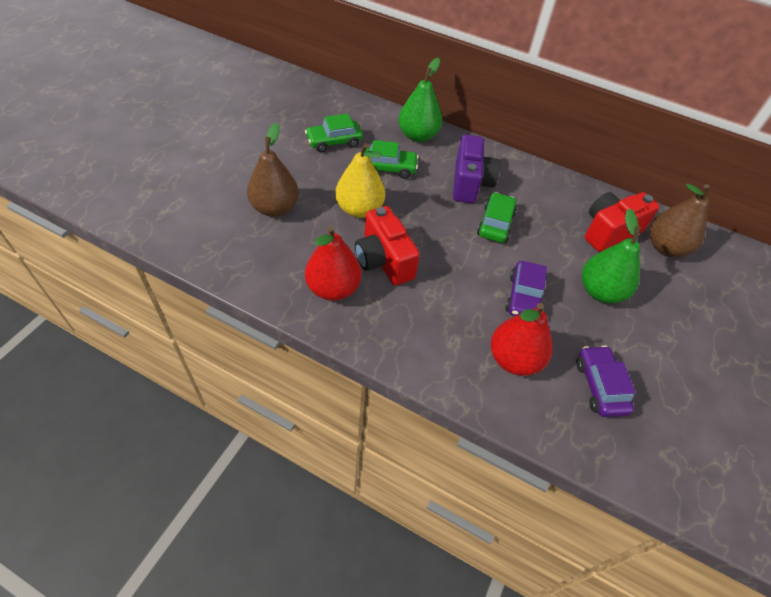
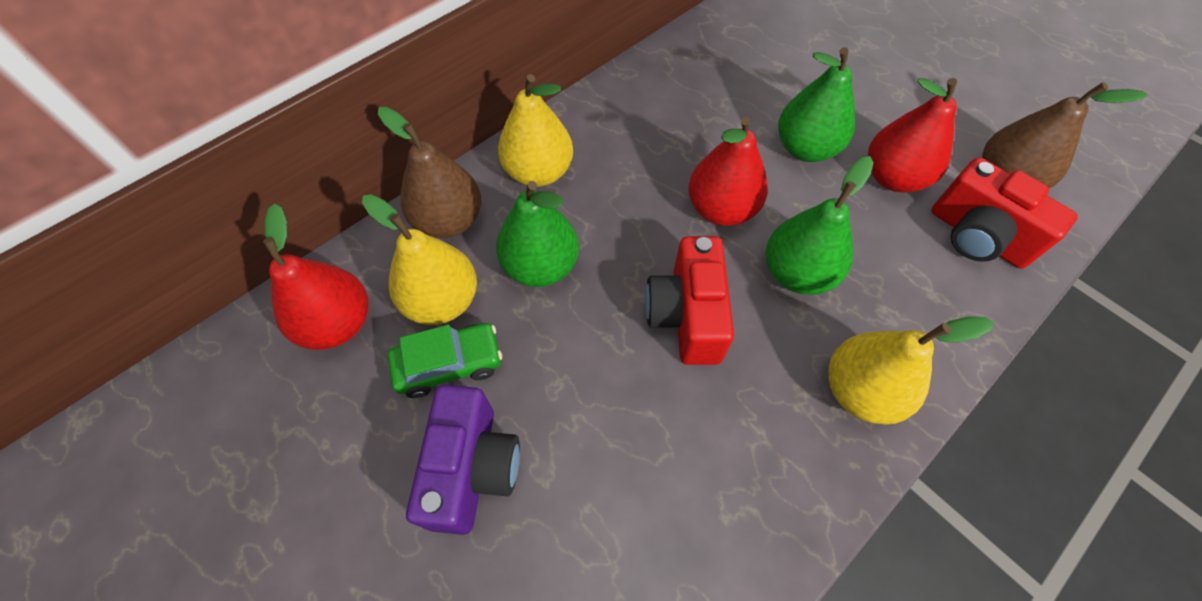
green car: 3 -> 1
green pear: 2 -> 3
purple car: 2 -> 0
red pear: 2 -> 3
yellow pear: 1 -> 3

